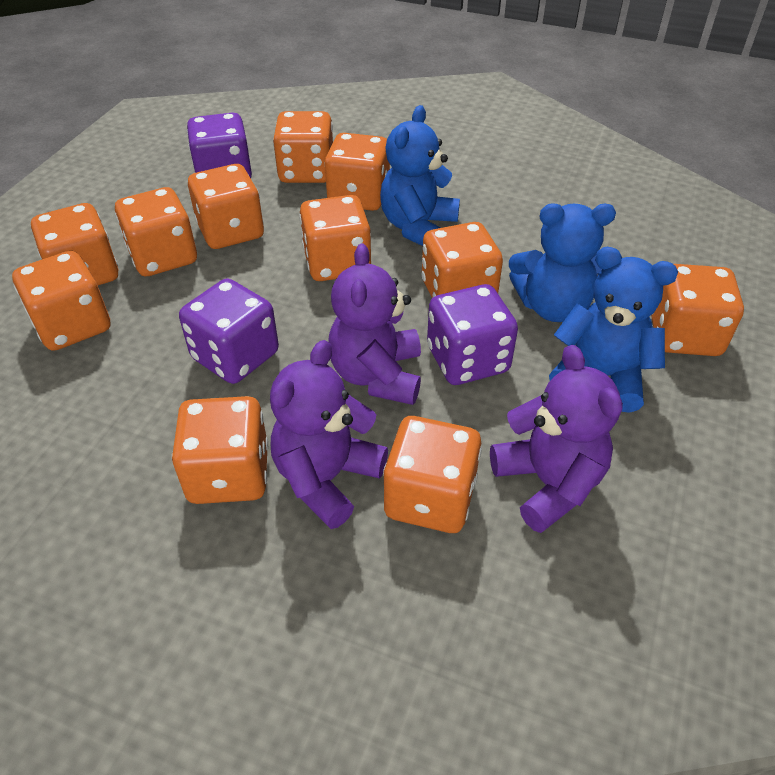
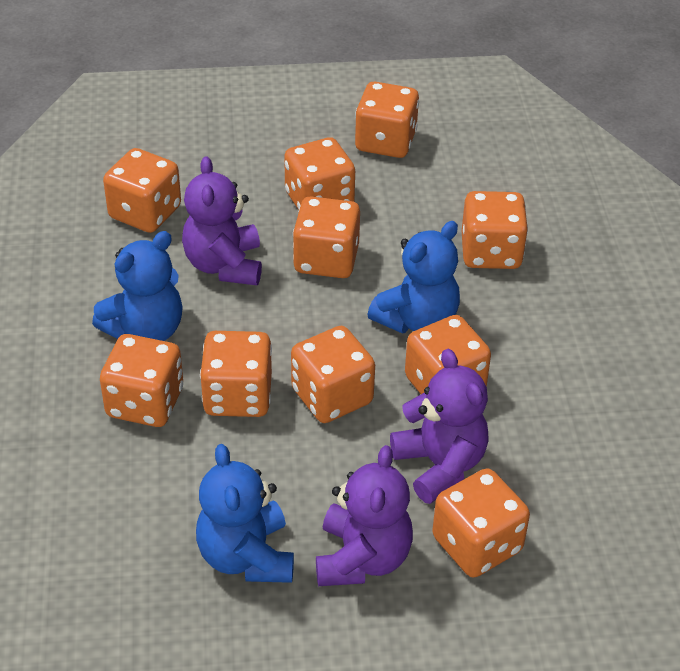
orange dice: 11 -> 10
purple dice: 3 -> 0

